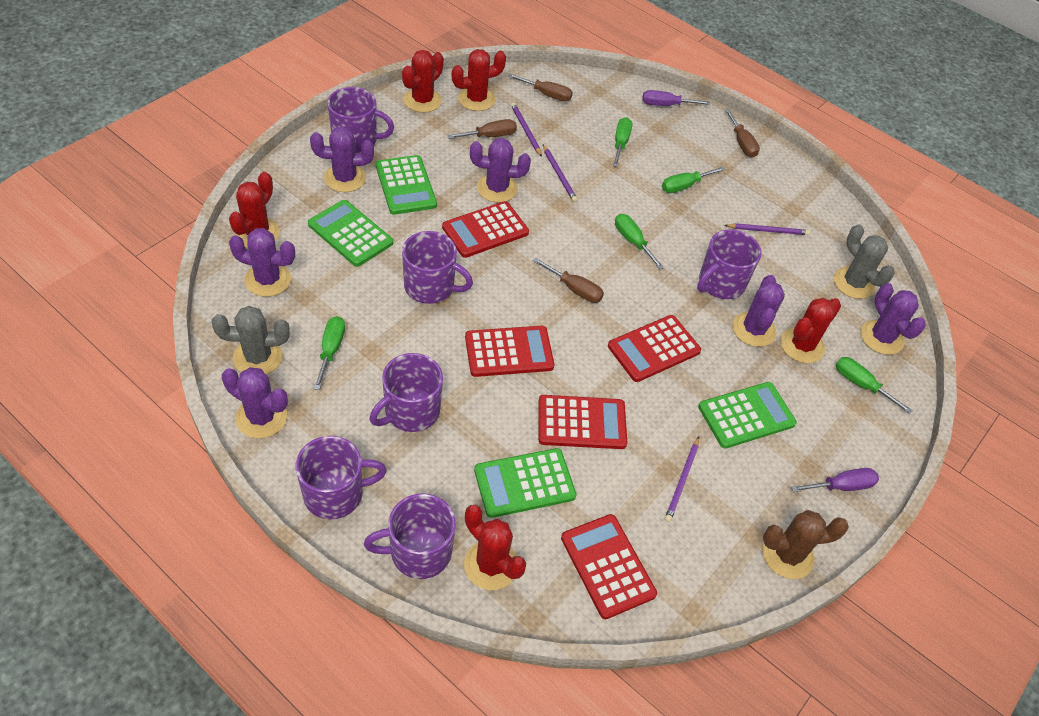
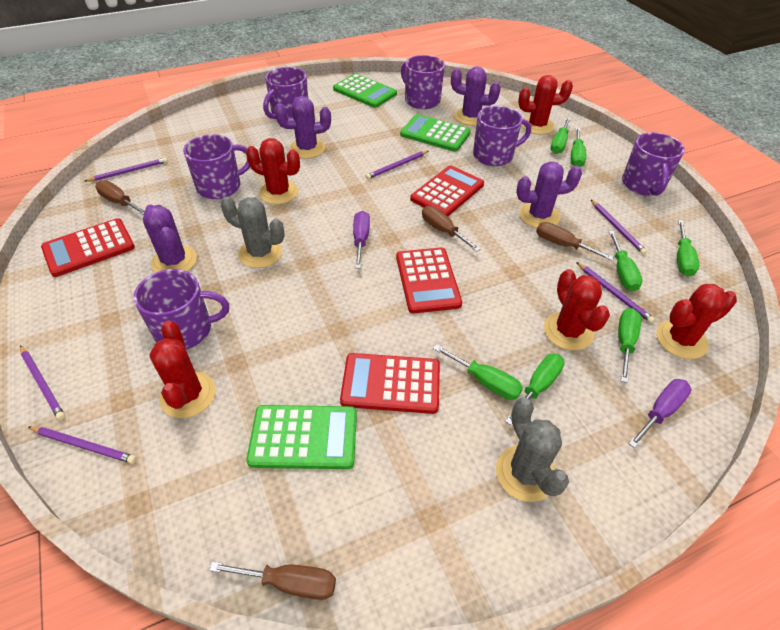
brown cactus: 1 -> 0
green calculator: 4 -> 3
green screwdriver: 5 -> 7
purple cactus: 6 -> 4
purple pencil: 4 -> 6
red calculator: 5 -> 4

